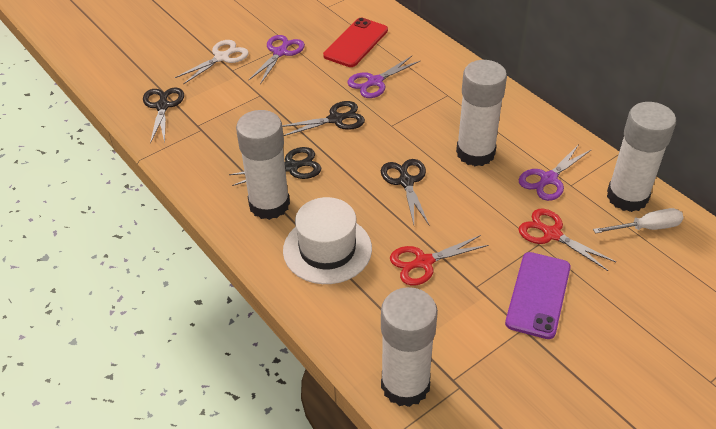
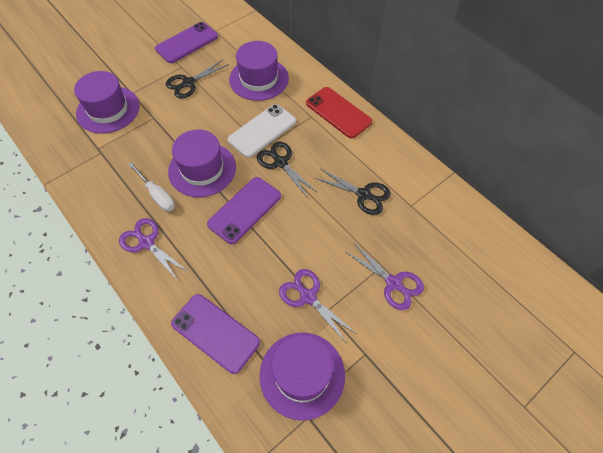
black scissors: 4 -> 3
purple hat: 0 -> 4
purple phone: 1 -> 3
red scissors: 2 -> 0
white glue stick: 4 -> 0
white hat: 1 -> 0
white phone: 0 -> 1
white scissors: 1 -> 0

